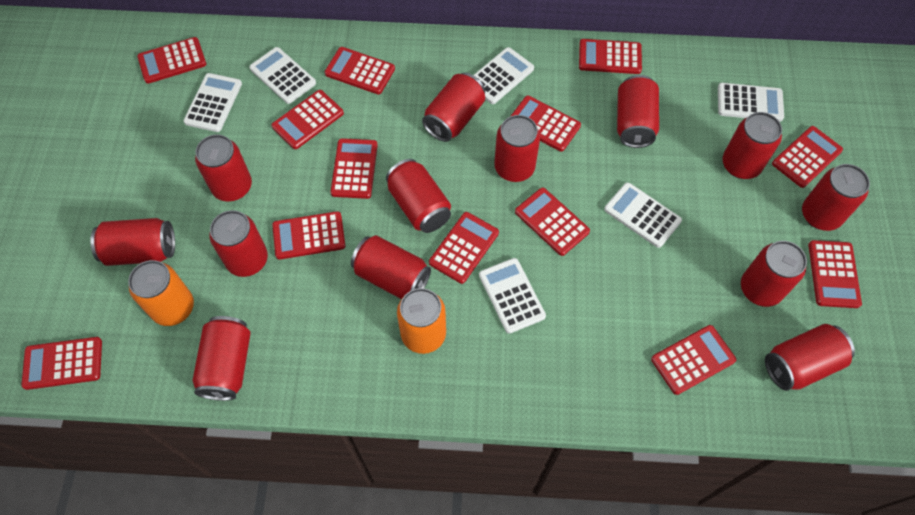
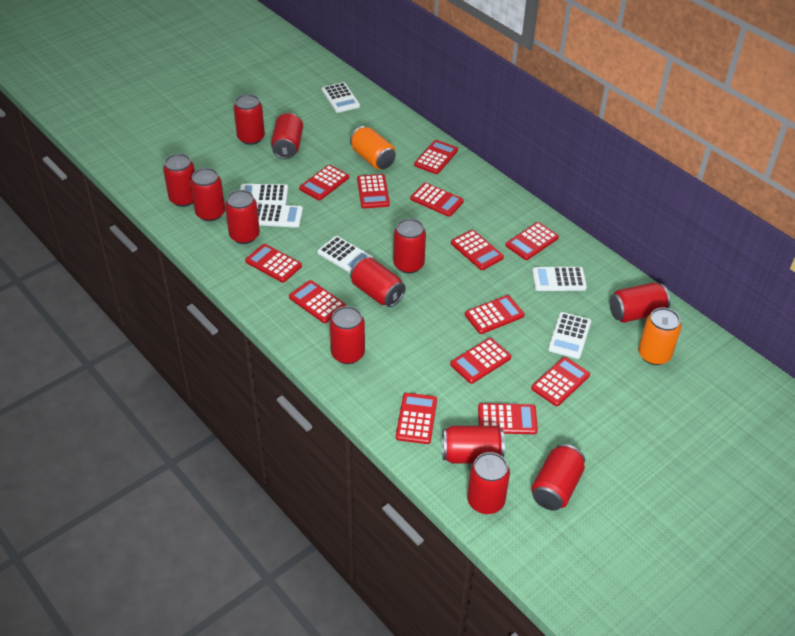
red can: 13 -> 12

